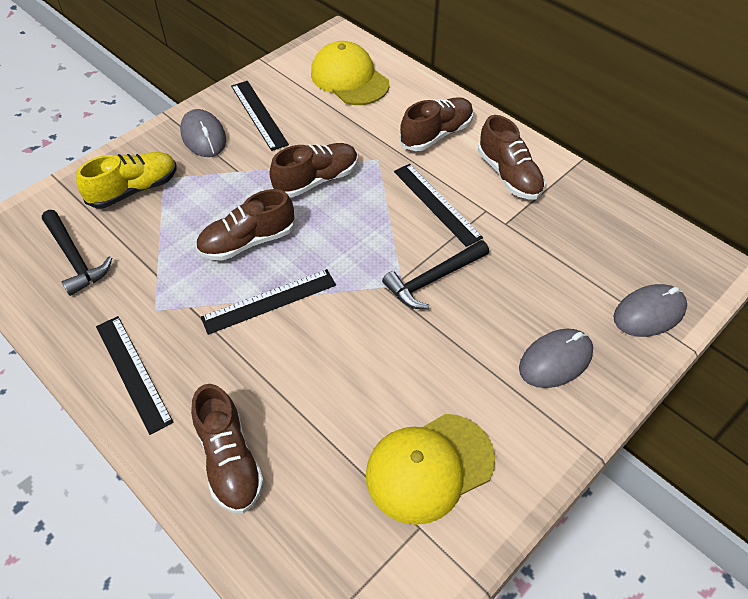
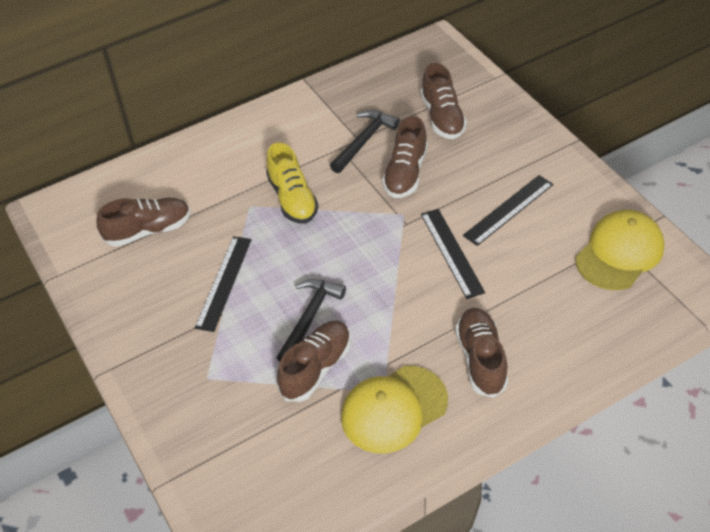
black ruler: 4 -> 3
grey mouse: 3 -> 0

